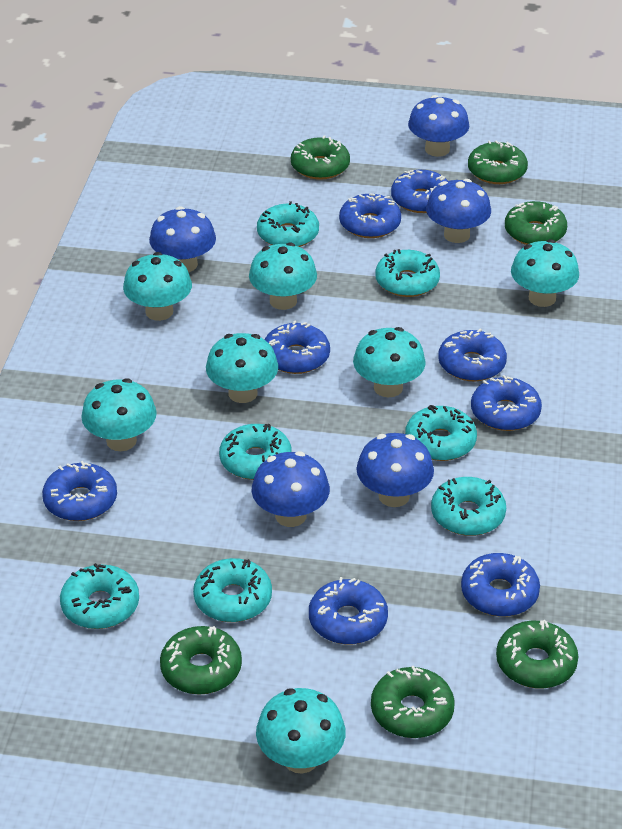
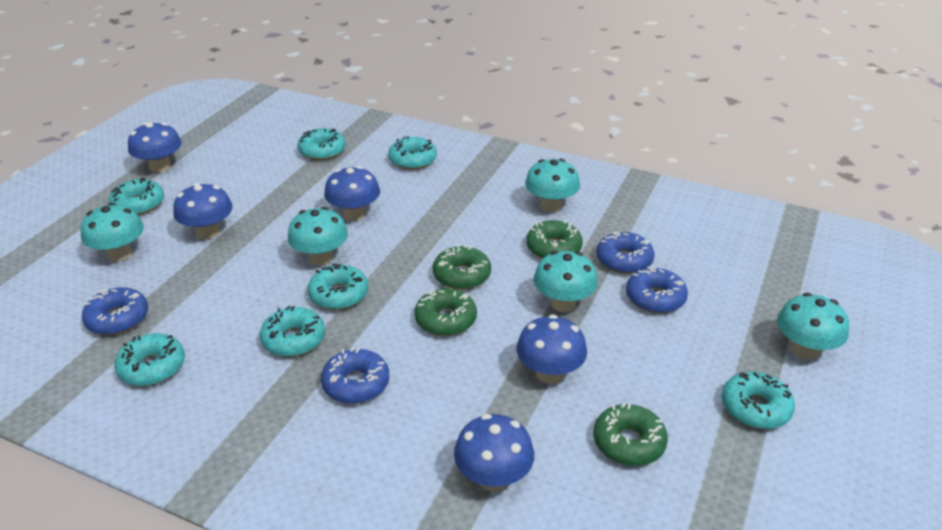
blue donut: 8 -> 4
green donut: 6 -> 4
turquoise mushroom: 7 -> 5

